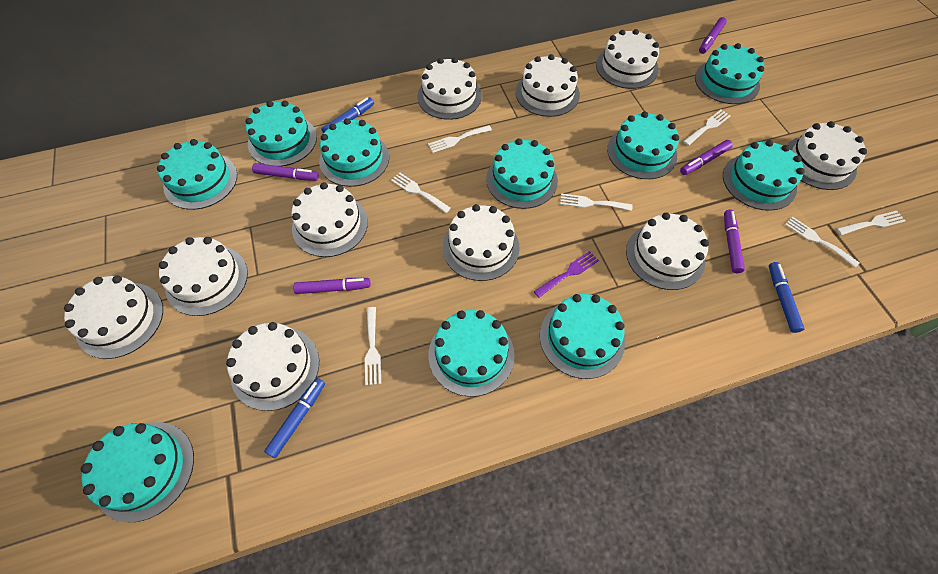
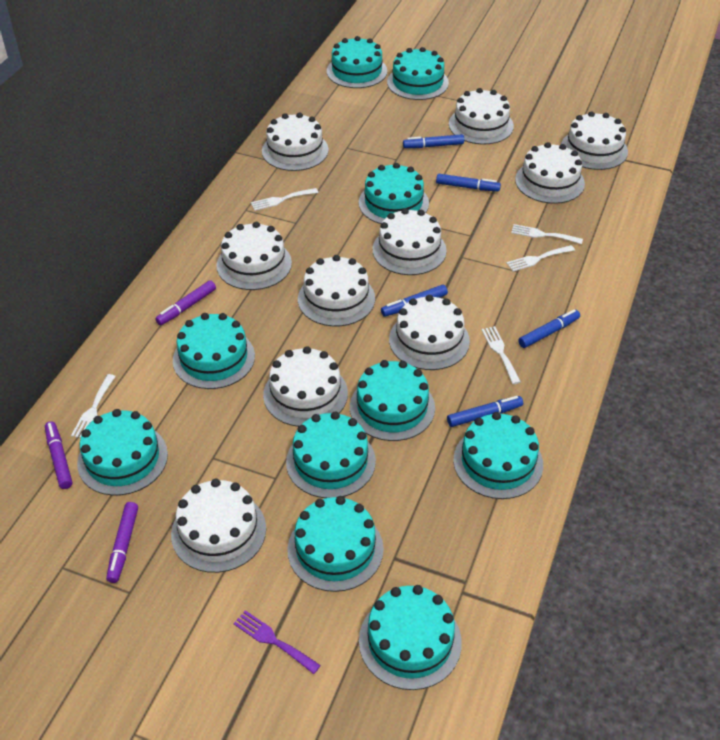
blue marker: 3 -> 5
purple marker: 5 -> 3
white fork: 7 -> 5

